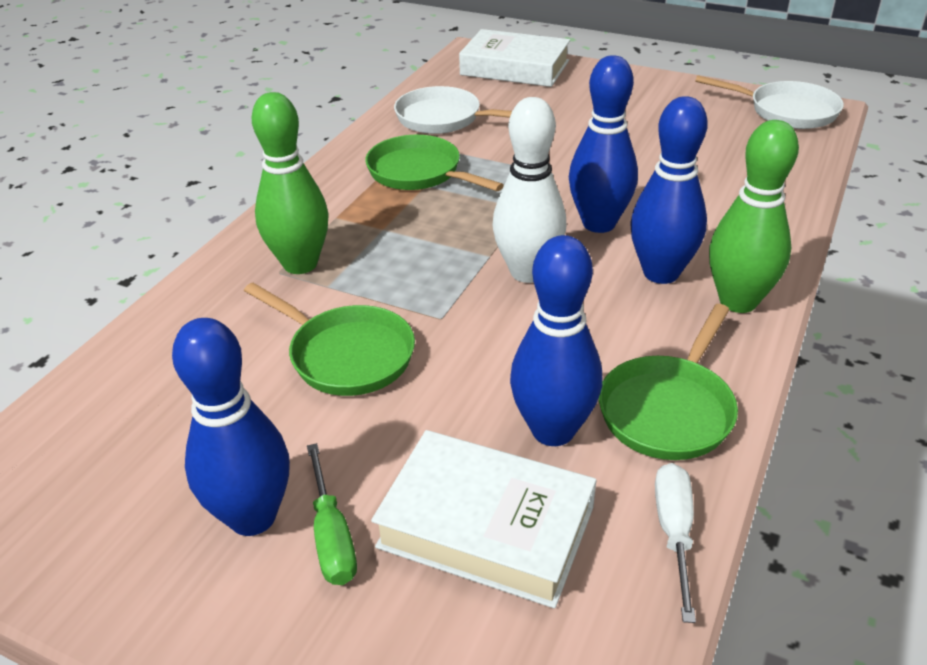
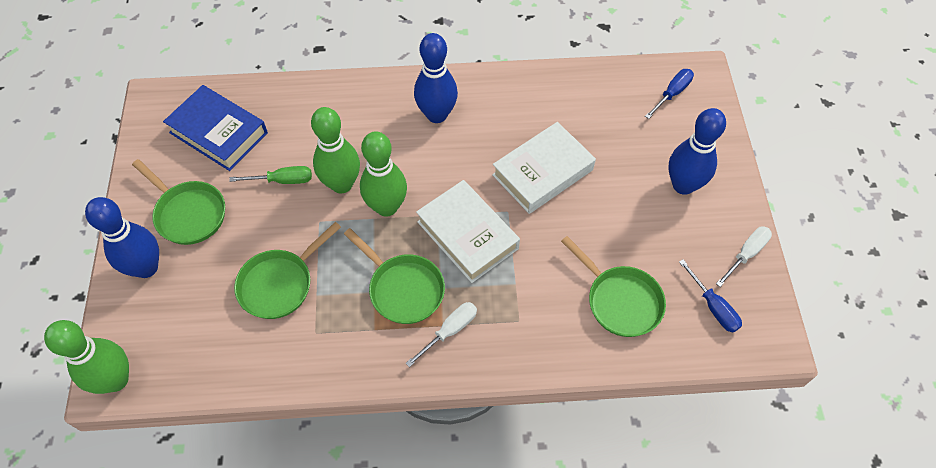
blue book: 0 -> 1
blue bowling pin: 4 -> 3
blue screwdriver: 0 -> 2
green bowling pin: 2 -> 3
green pan: 3 -> 4
white bowling pin: 1 -> 0
white pan: 2 -> 0
white screwdriver: 1 -> 2

